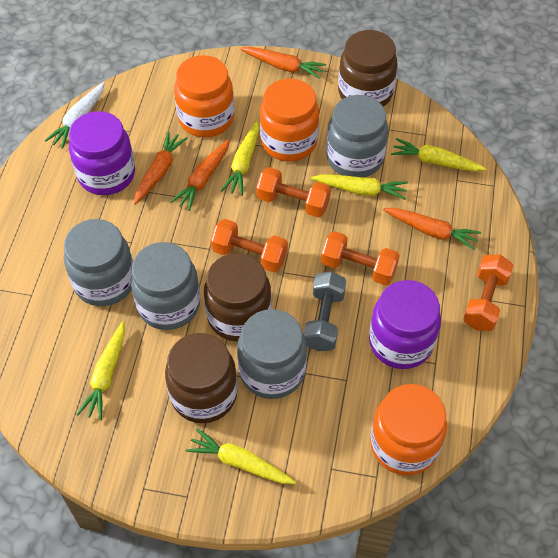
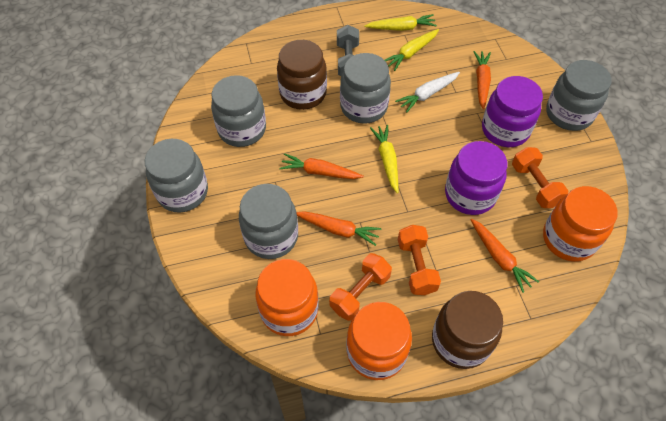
brown jar: 3 -> 2
grey jar: 4 -> 5
orange dumbbell: 4 -> 3
yellow carrot: 5 -> 3

